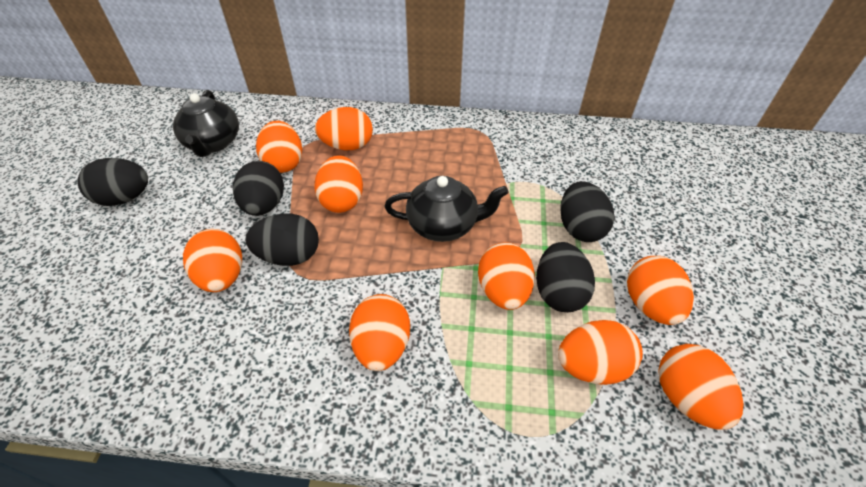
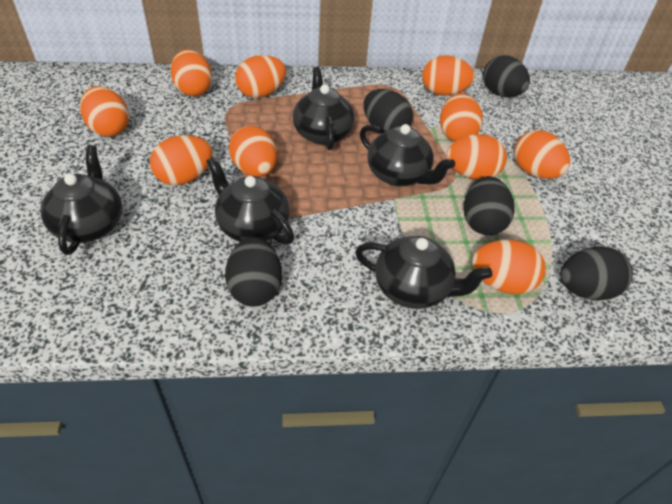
black teapot: 2 -> 5
orange egg: 9 -> 10

